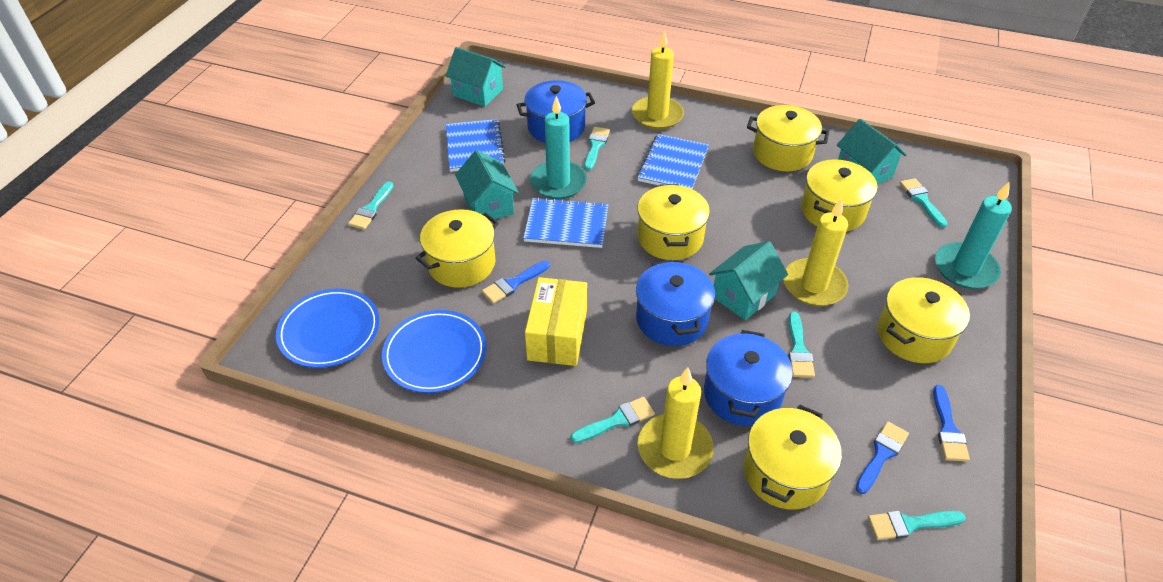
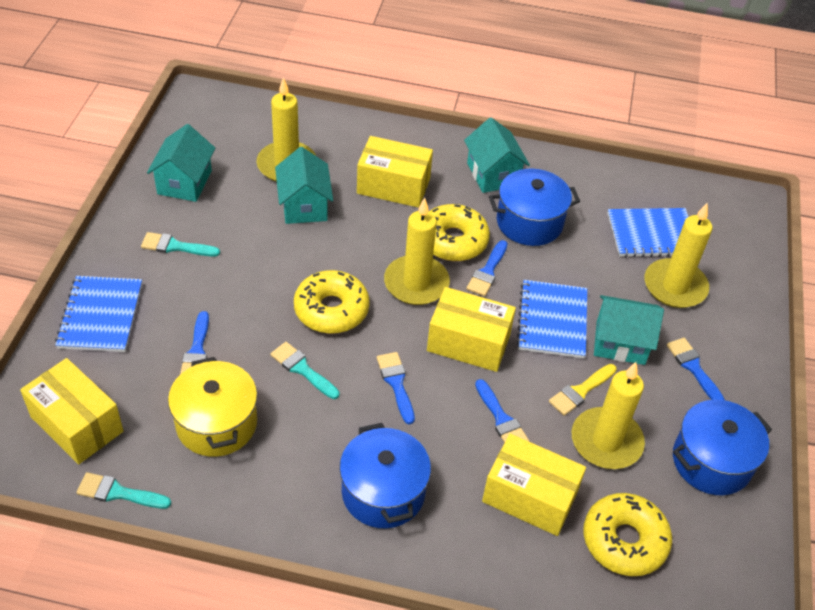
blue brush: 3 -> 5
blue plate: 2 -> 0
turquoise brush: 6 -> 3
turquoise candle: 2 -> 0
yellow box: 1 -> 4
yellow brush: 0 -> 1
yellow candle: 3 -> 4
yellow donut: 0 -> 3
yellow pot: 6 -> 1

